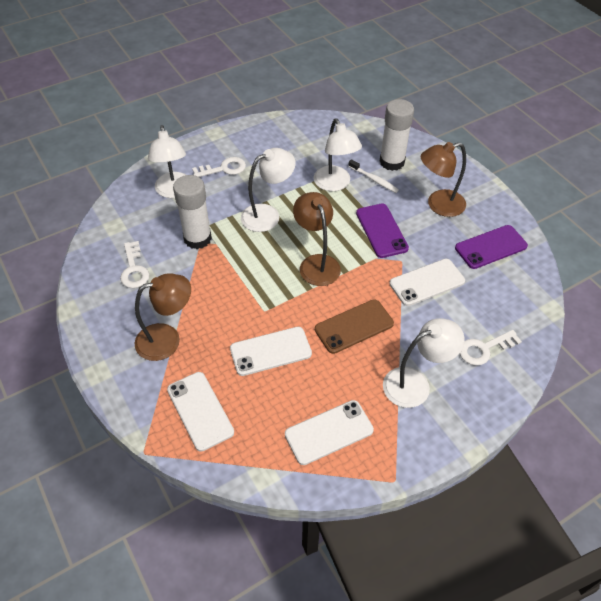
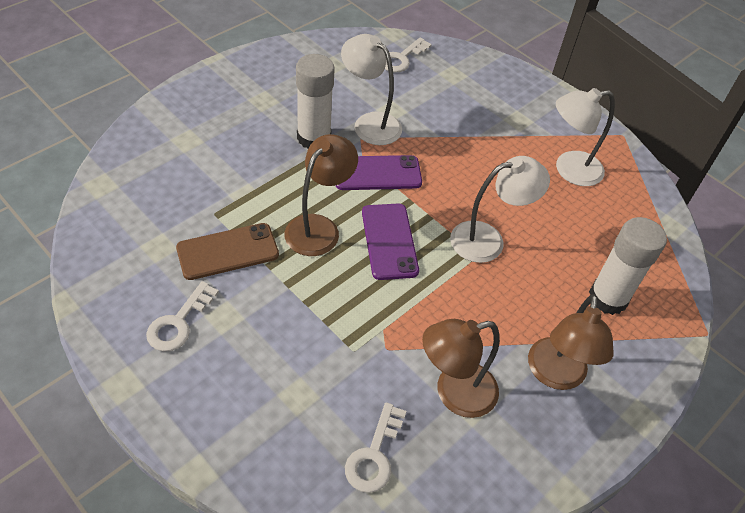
white lamp: 4 -> 3
white phone: 4 -> 0
white toothbrush: 1 -> 0

